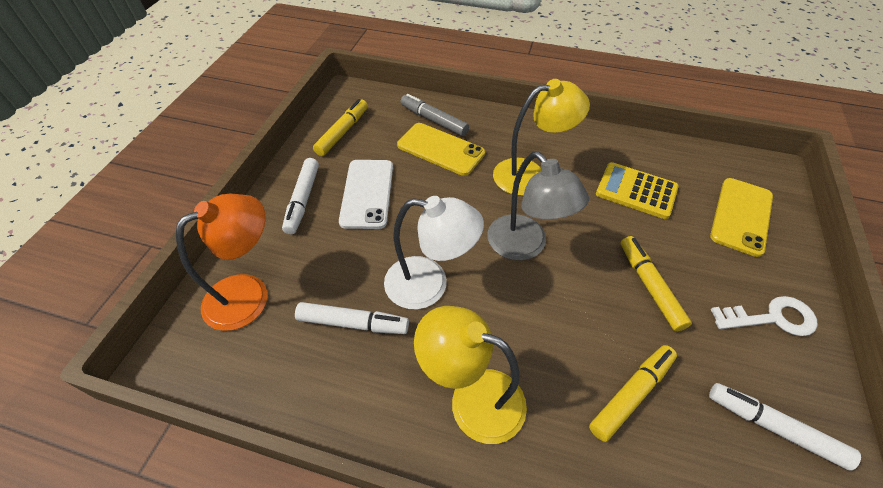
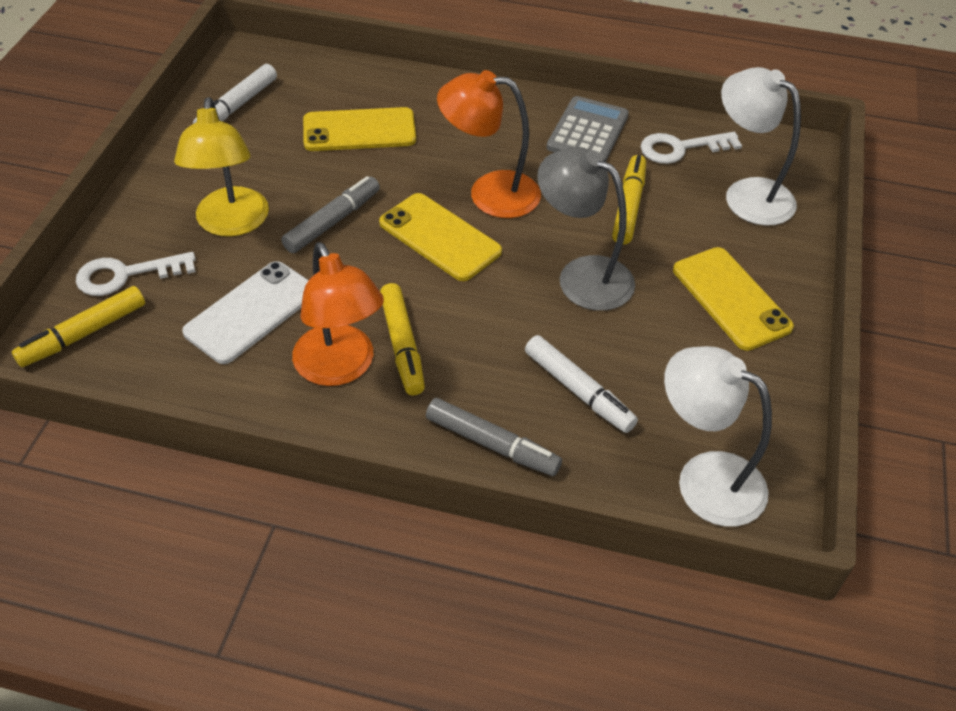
grey calculator: 0 -> 1
grey marker: 1 -> 2
orange lamp: 1 -> 2
white key: 1 -> 2
white lamp: 1 -> 2
white marker: 3 -> 2
yellow calculator: 1 -> 0
yellow lamp: 2 -> 1
yellow phone: 2 -> 3

